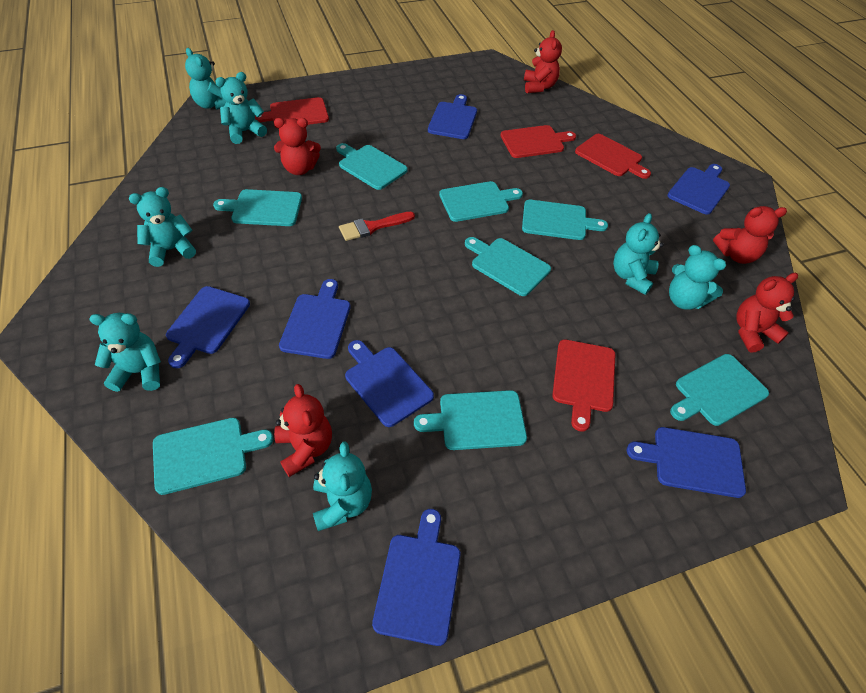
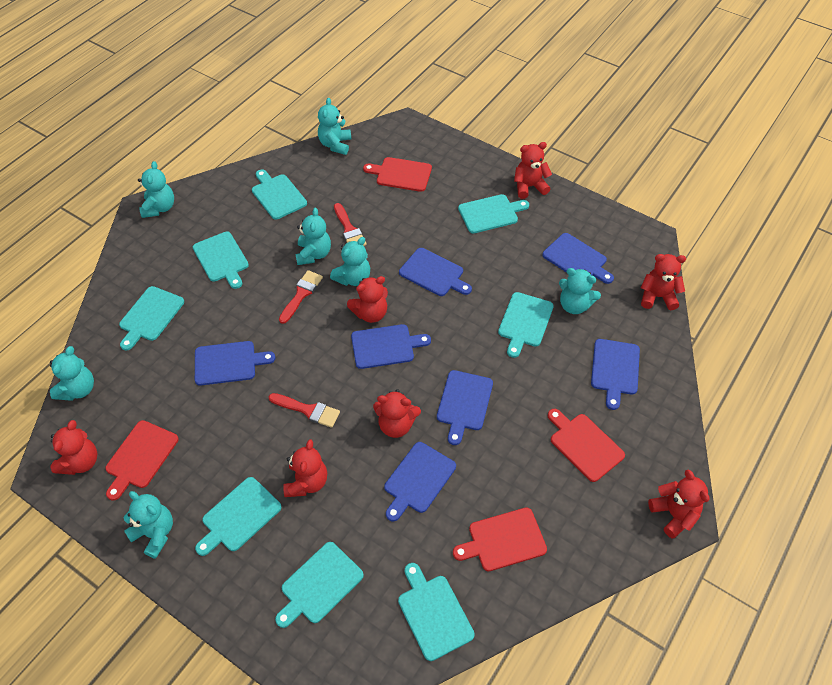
red brush: 1 -> 3
red teddy bear: 5 -> 7

